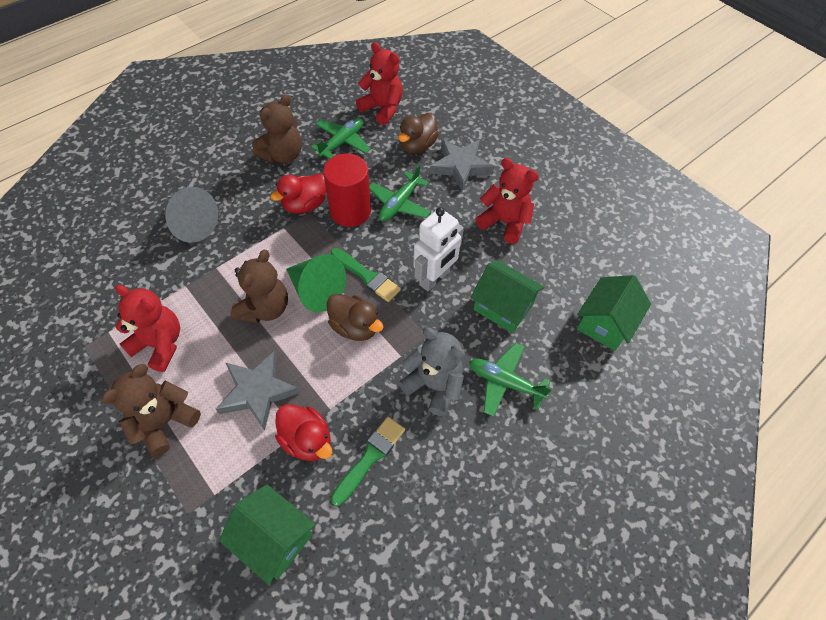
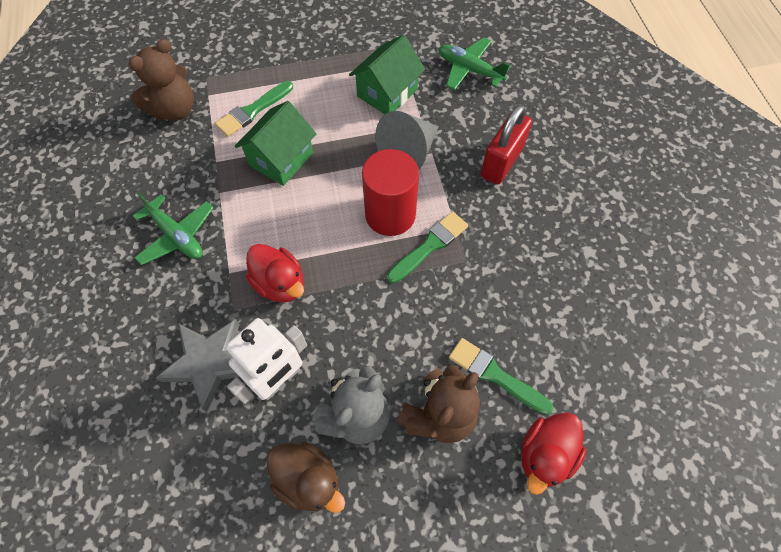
brown duck: 2 -> 1
brown teddy bear: 3 -> 2
green brush: 2 -> 3
green cone: 1 -> 0
green house: 3 -> 2
green plane: 3 -> 2
grey star: 2 -> 1
red padlock: 0 -> 1
red teddy bear: 3 -> 0

